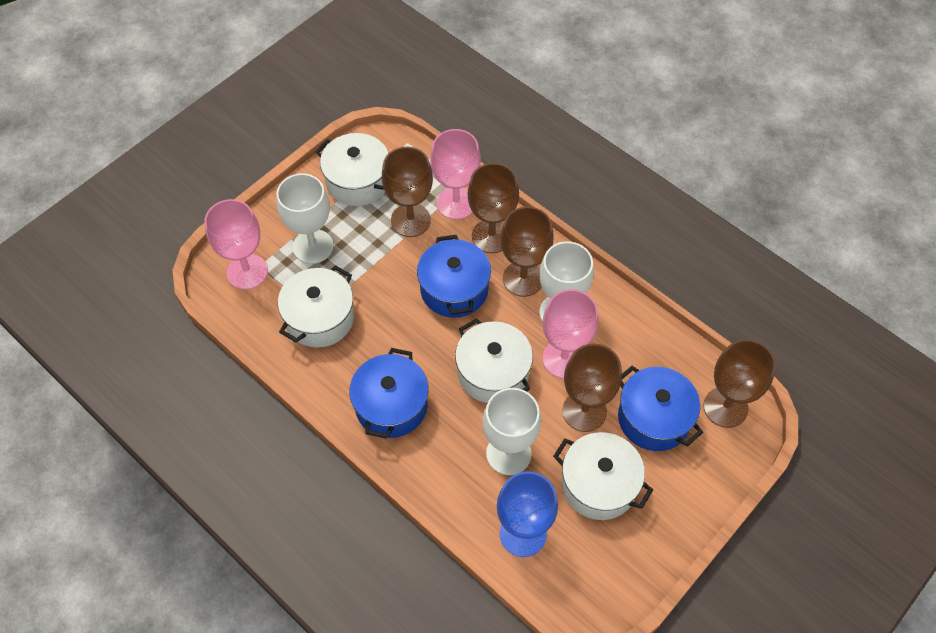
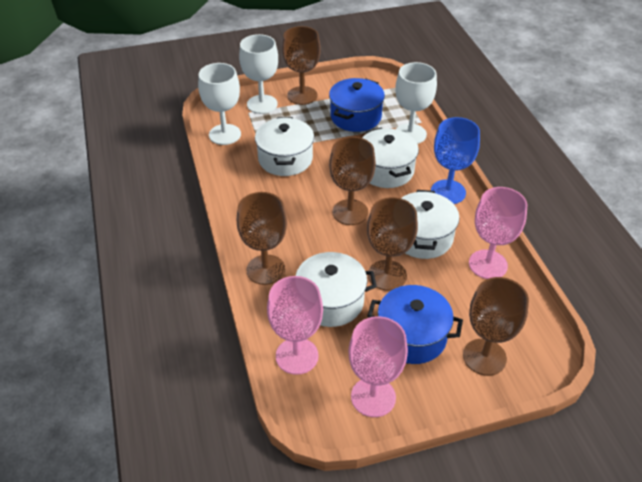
blue pot: 3 -> 2

